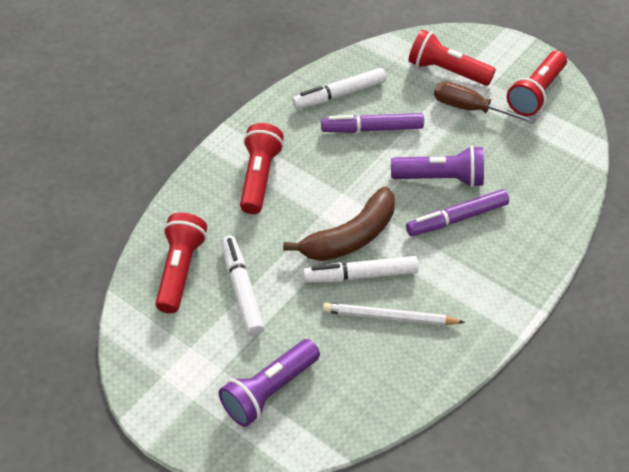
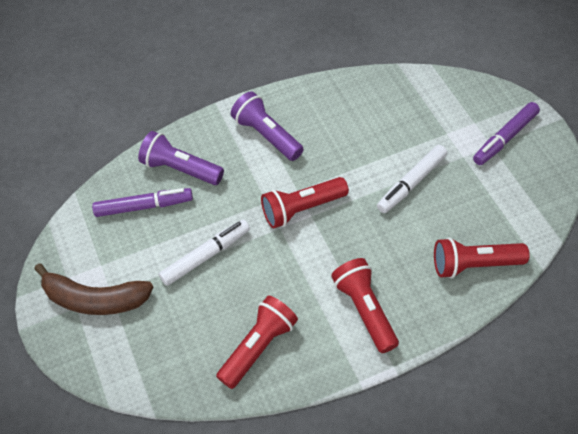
brown screwdriver: 1 -> 0
white marker: 3 -> 2
white pencil: 1 -> 0

